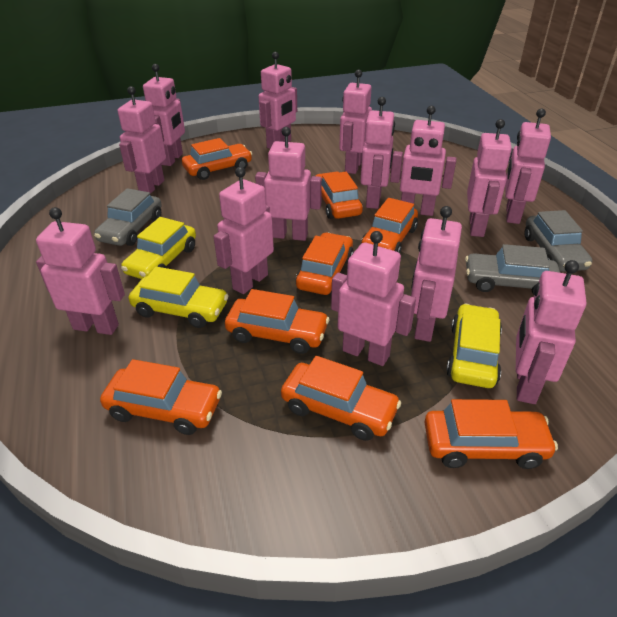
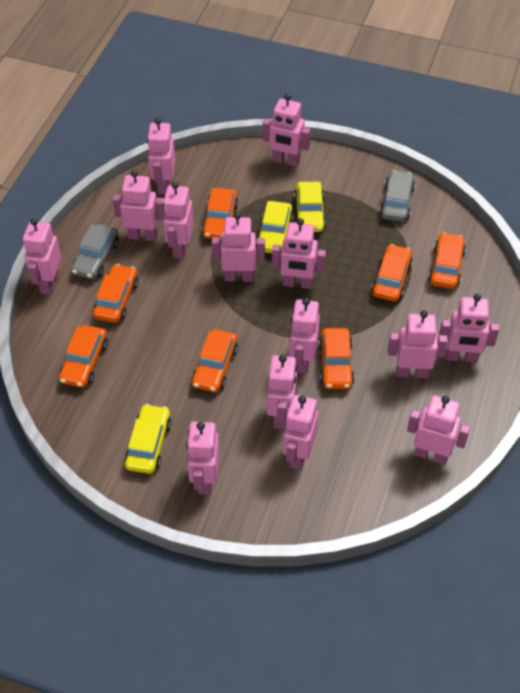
grey car: 3 -> 2
orange car: 8 -> 7

